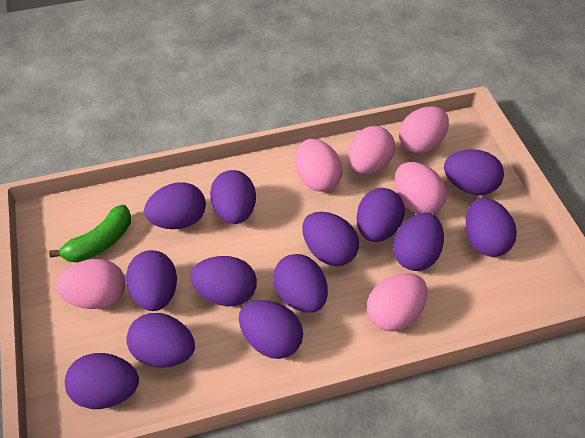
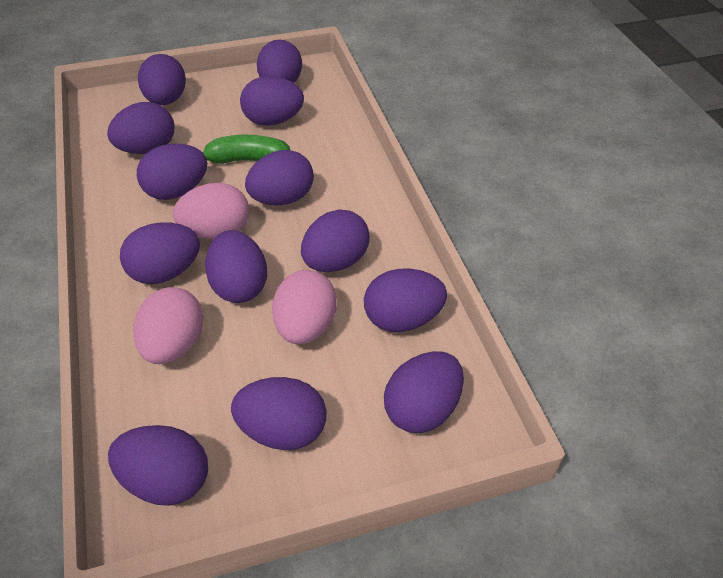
pink egg: 6 -> 3

